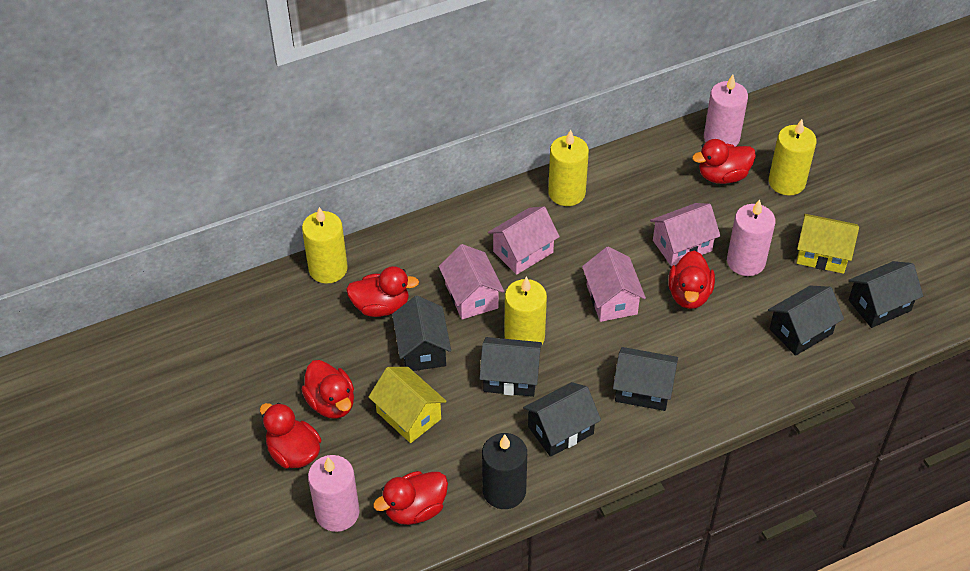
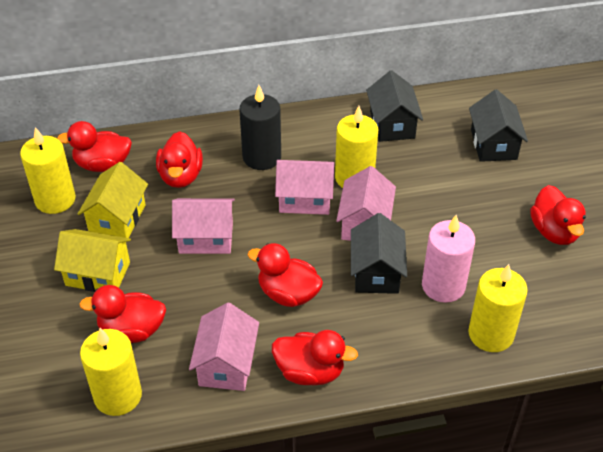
black house: 6 -> 3
pink candle: 3 -> 1

